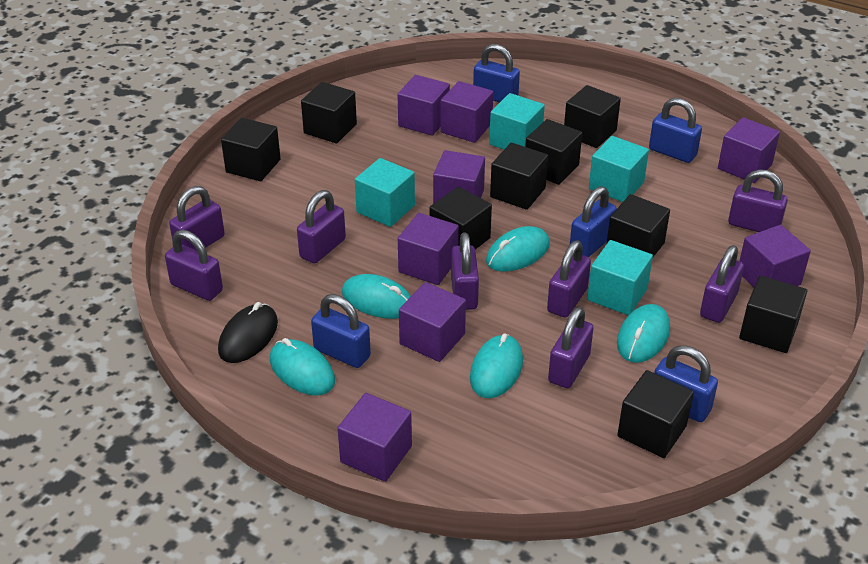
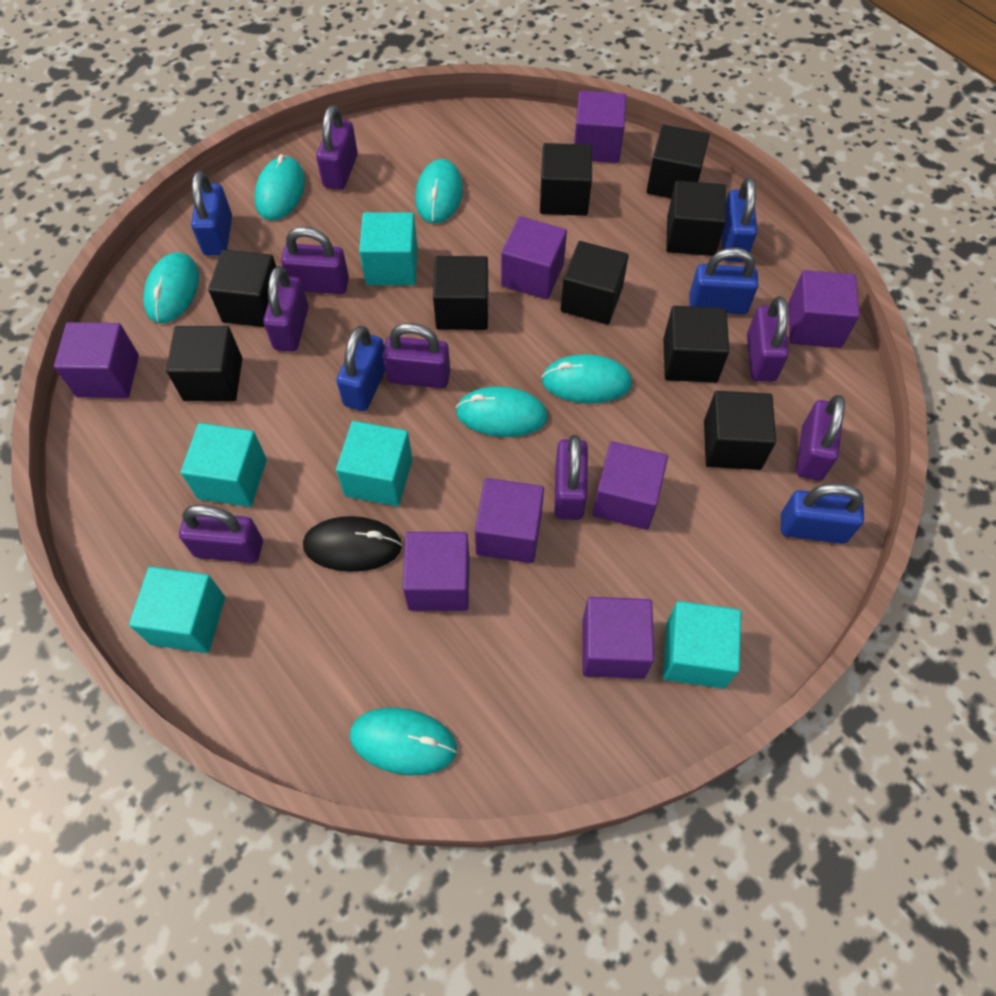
turquoise cube: 4 -> 5
turquoise mouse: 5 -> 6

